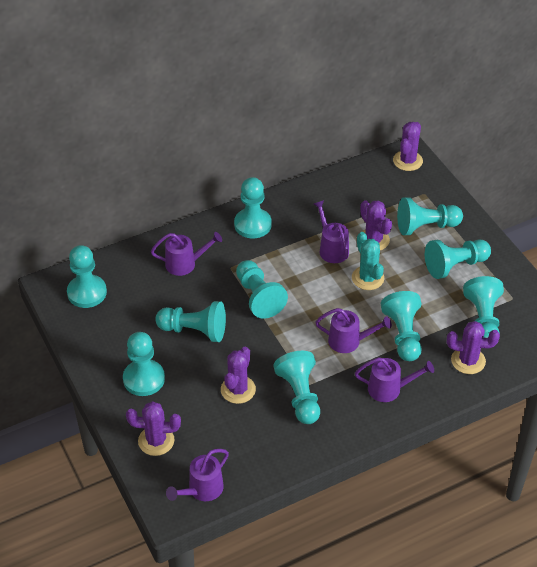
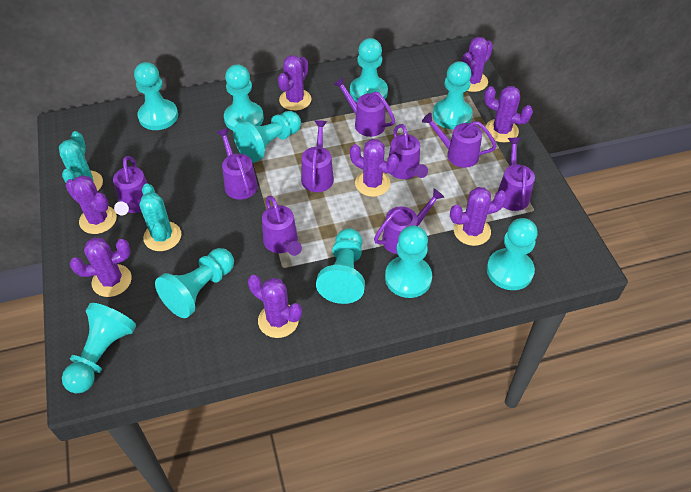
purple cactus: 5 -> 8
purple watering can: 5 -> 9
turquoise cactus: 1 -> 2

